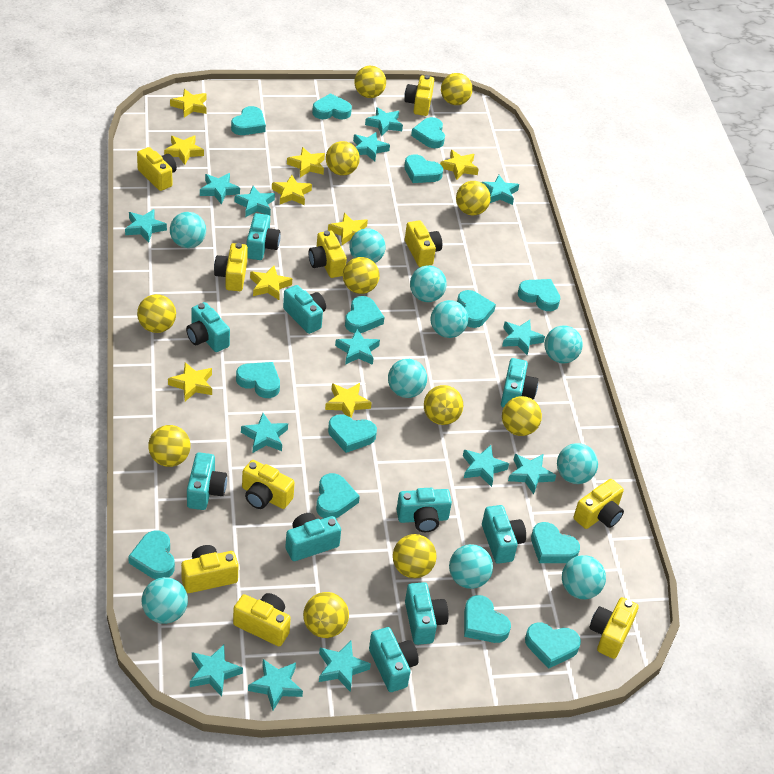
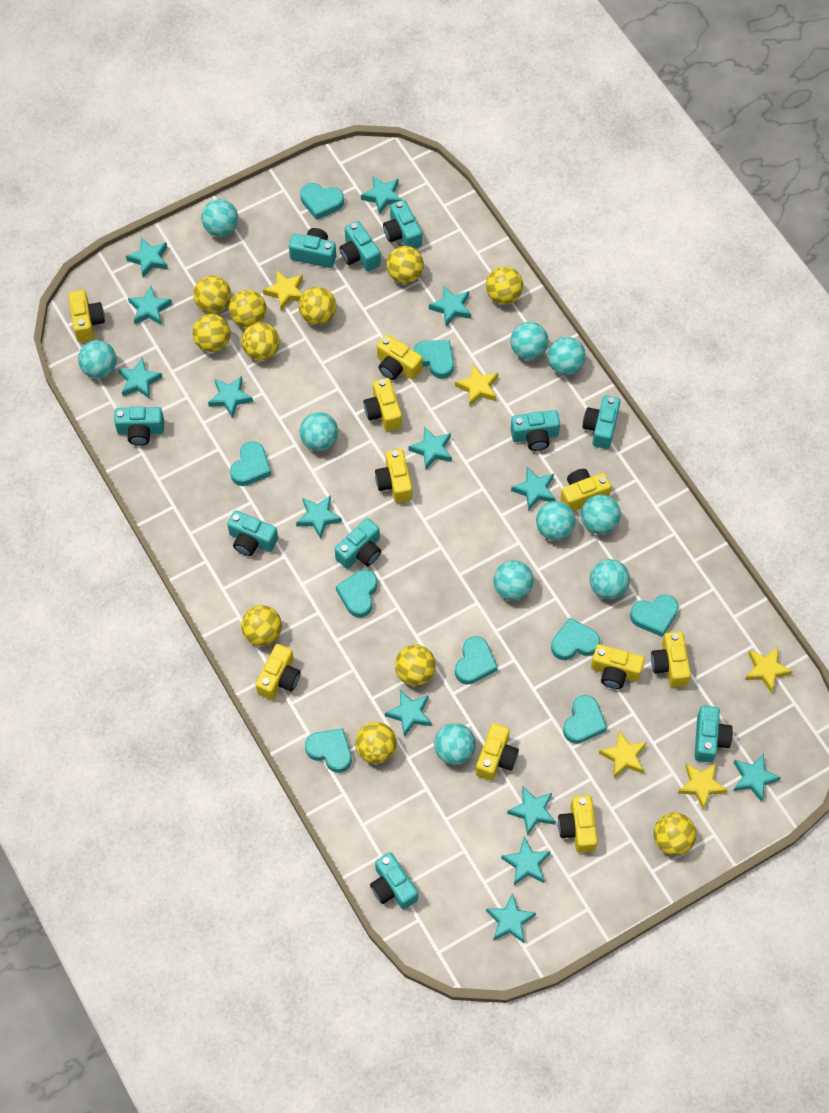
turquoise heart: 14 -> 9
yellow star: 9 -> 5

